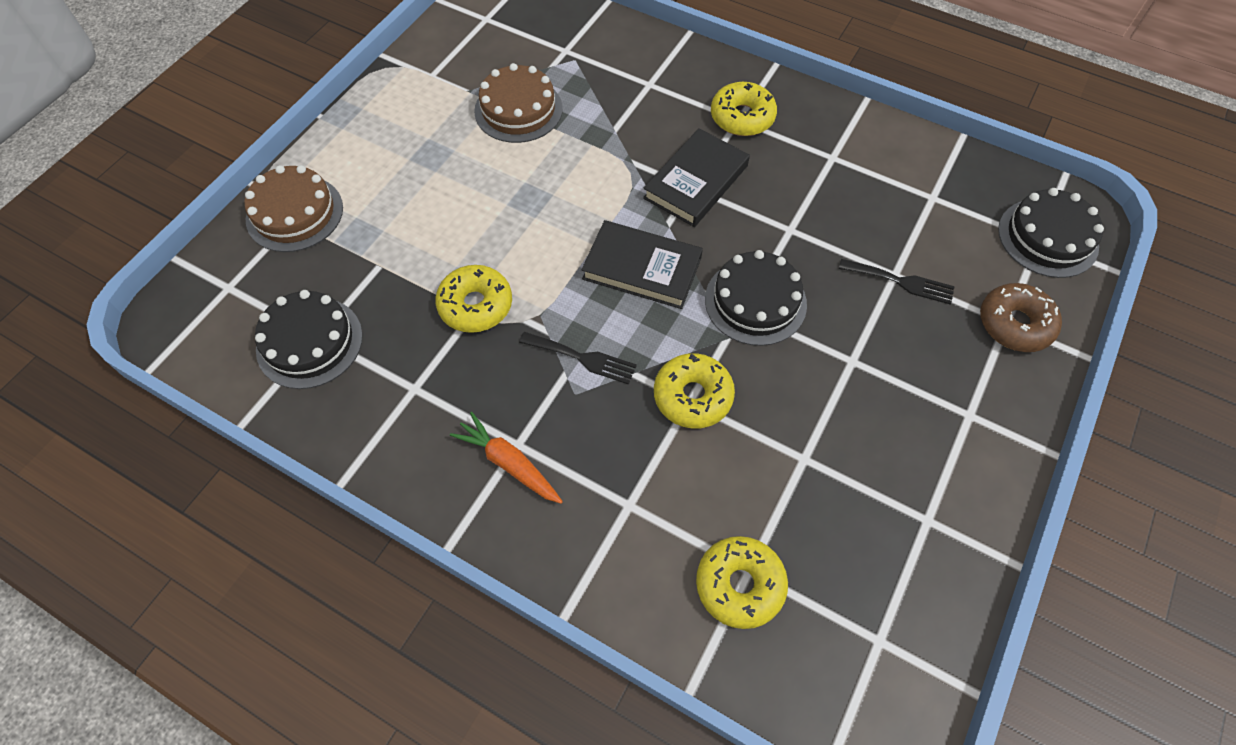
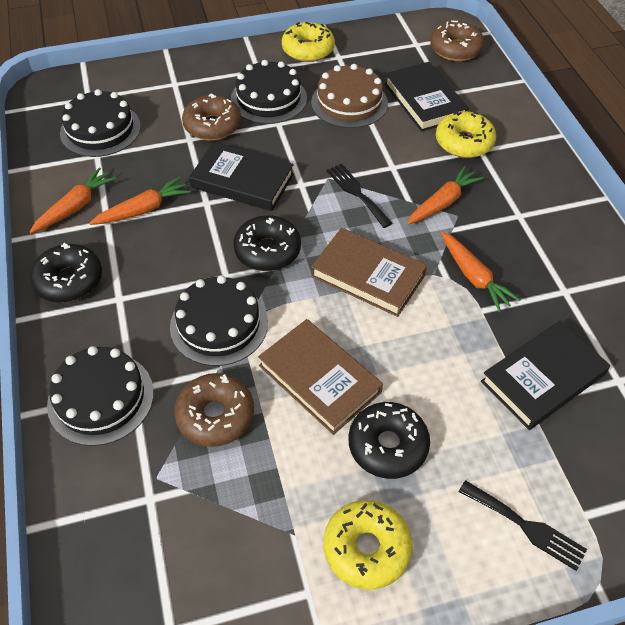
black book: 2 -> 3
black cake: 3 -> 4
black donut: 0 -> 3
brown book: 0 -> 2
brown cake: 2 -> 1
brown donut: 1 -> 3
orange carrot: 1 -> 4
yellow donut: 4 -> 3

